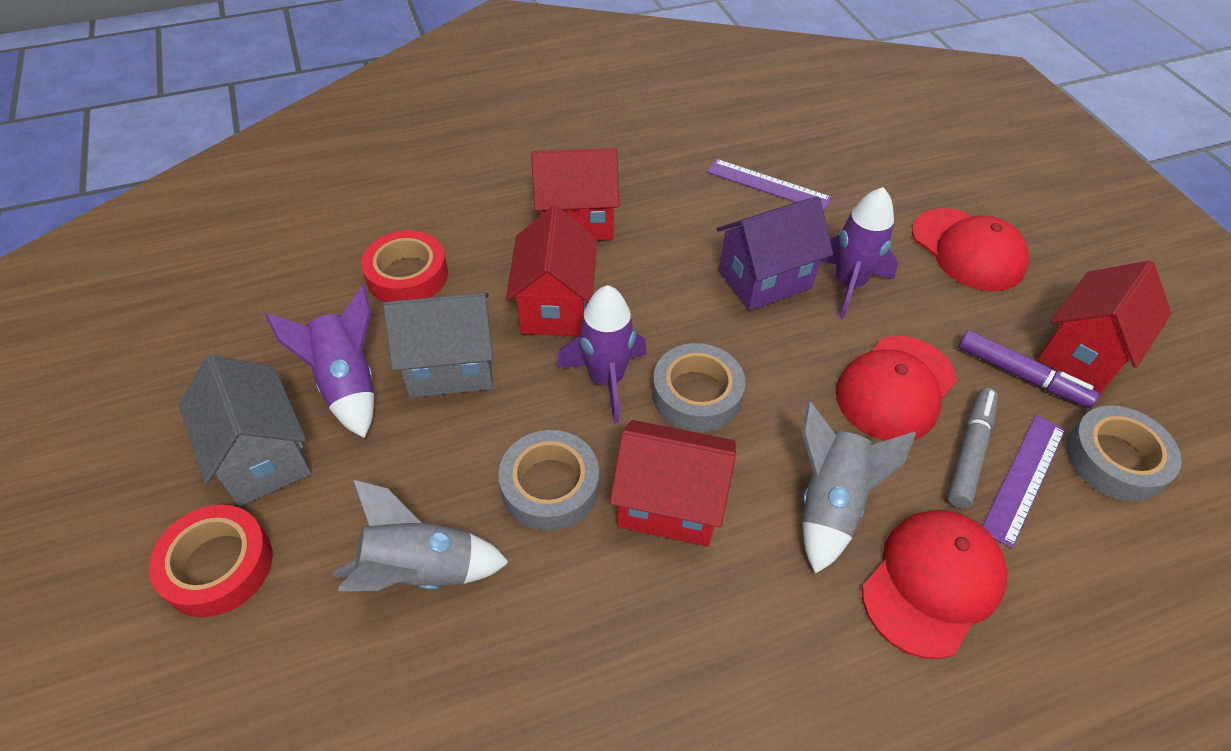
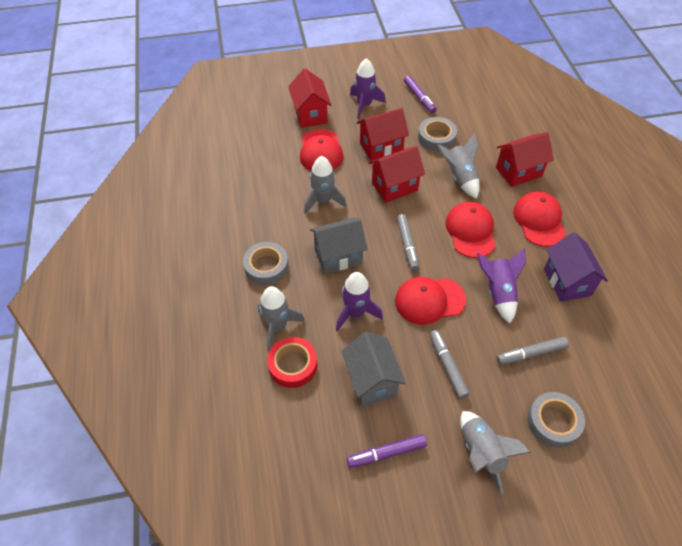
grey marker: 1 -> 3
grey rocket: 2 -> 4
purple marker: 1 -> 2
purple ruler: 2 -> 0
red cap: 3 -> 4
red tape: 2 -> 1

